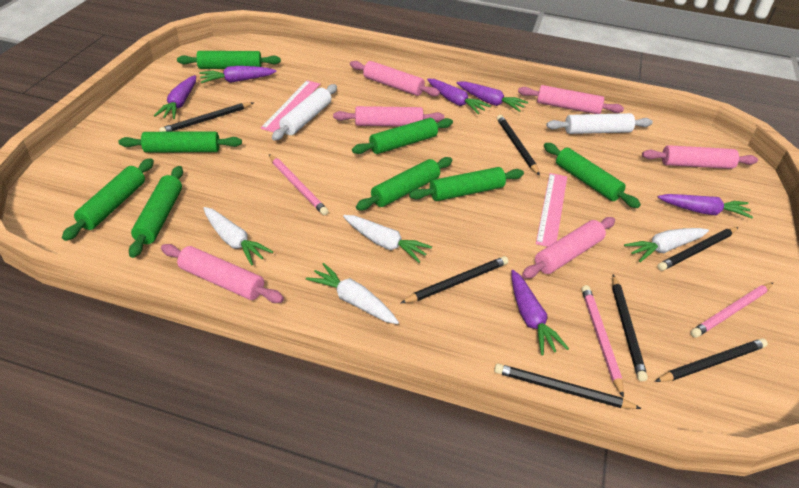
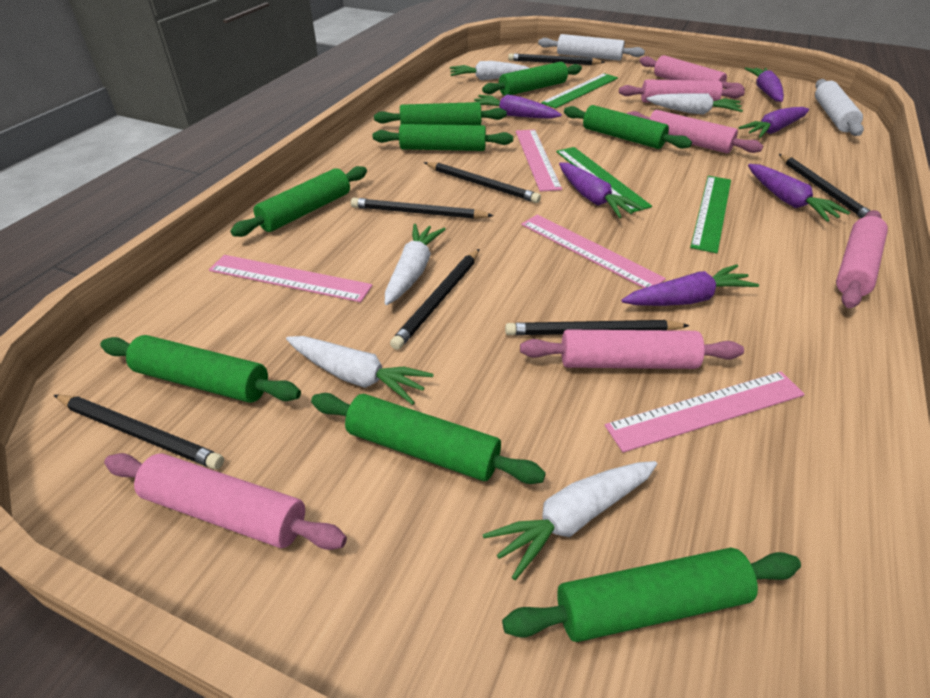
green ruler: 0 -> 3
pink pencil: 3 -> 0
pink ruler: 2 -> 4
white carrot: 4 -> 5

